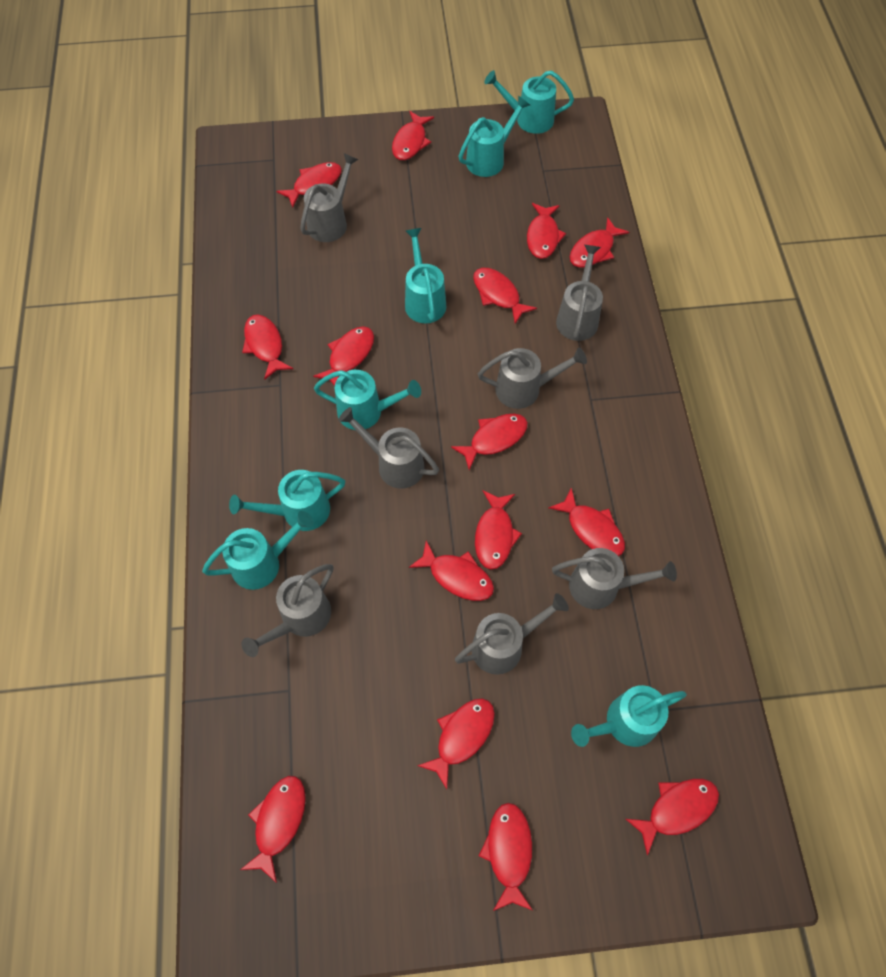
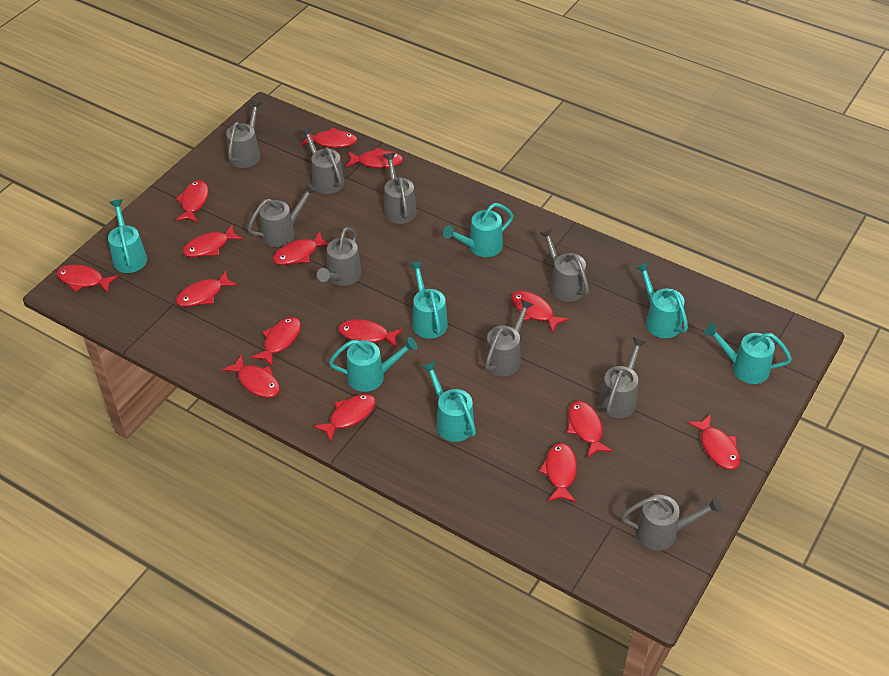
grey watering can: 7 -> 9

